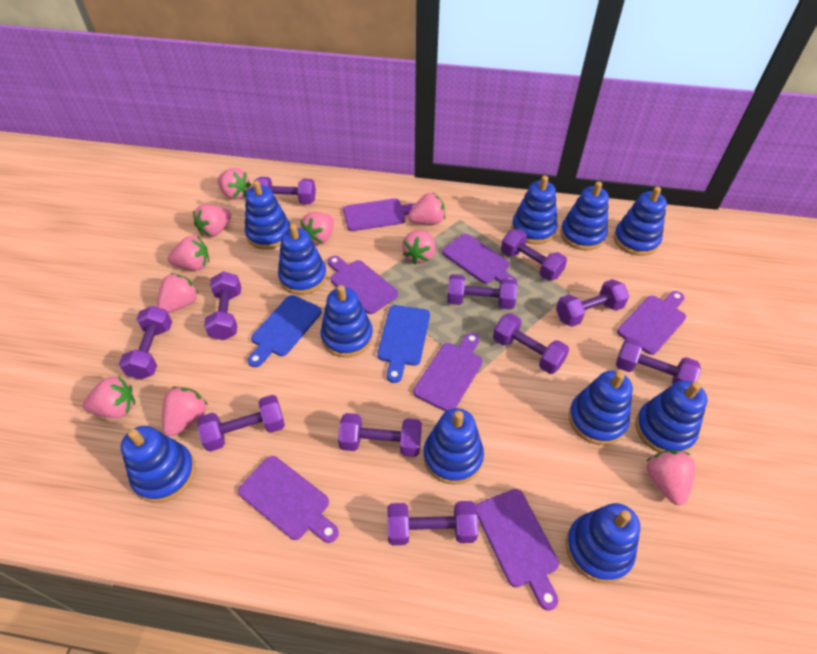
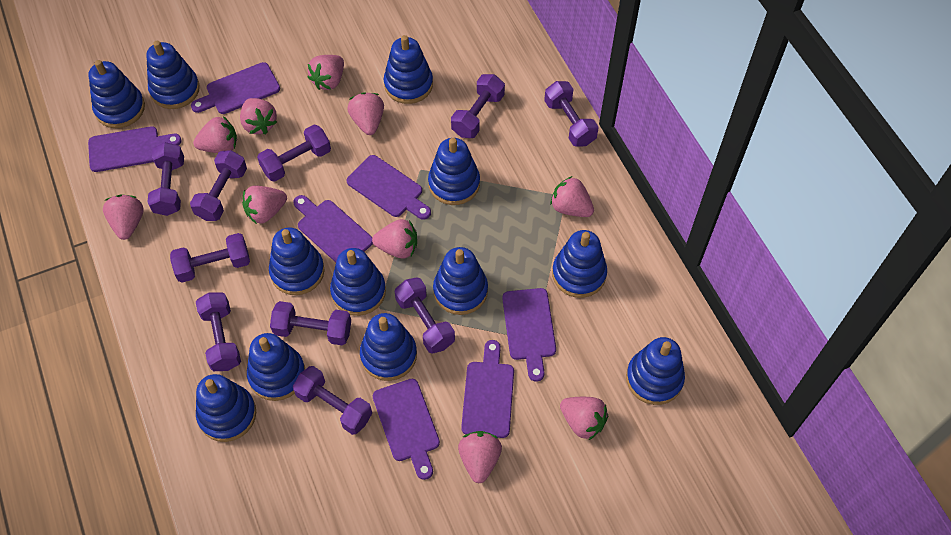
blue cutting board: 2 -> 0
blue stacking toy: 11 -> 12
purple dumbbell: 11 -> 10

